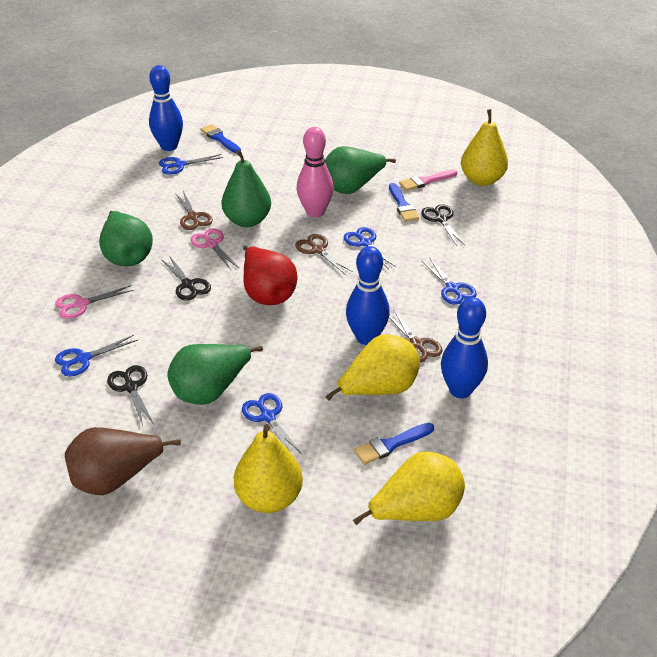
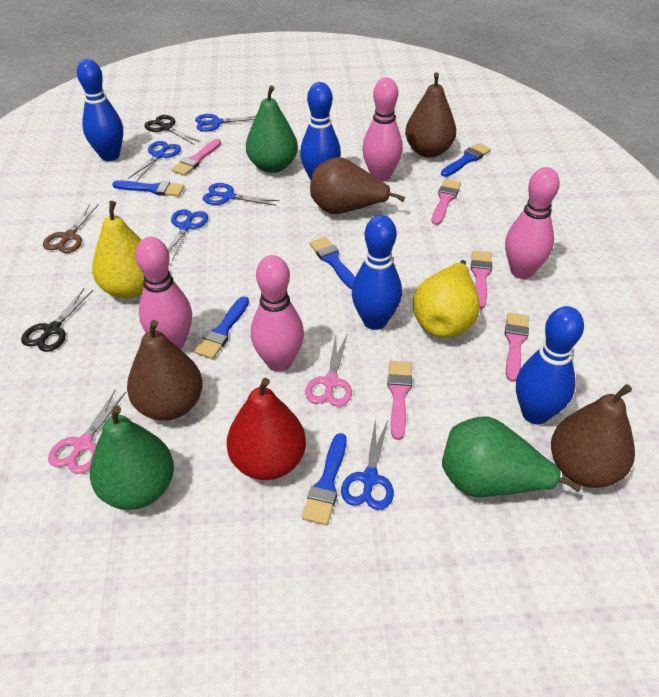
black scissors: 3 -> 2
blue bowling pin: 3 -> 4
blue brush: 3 -> 5
brown pear: 1 -> 4
brown scissors: 3 -> 1
green pear: 4 -> 3
pink bowling pin: 1 -> 4
pink brush: 1 -> 5
yellow pear: 4 -> 2

